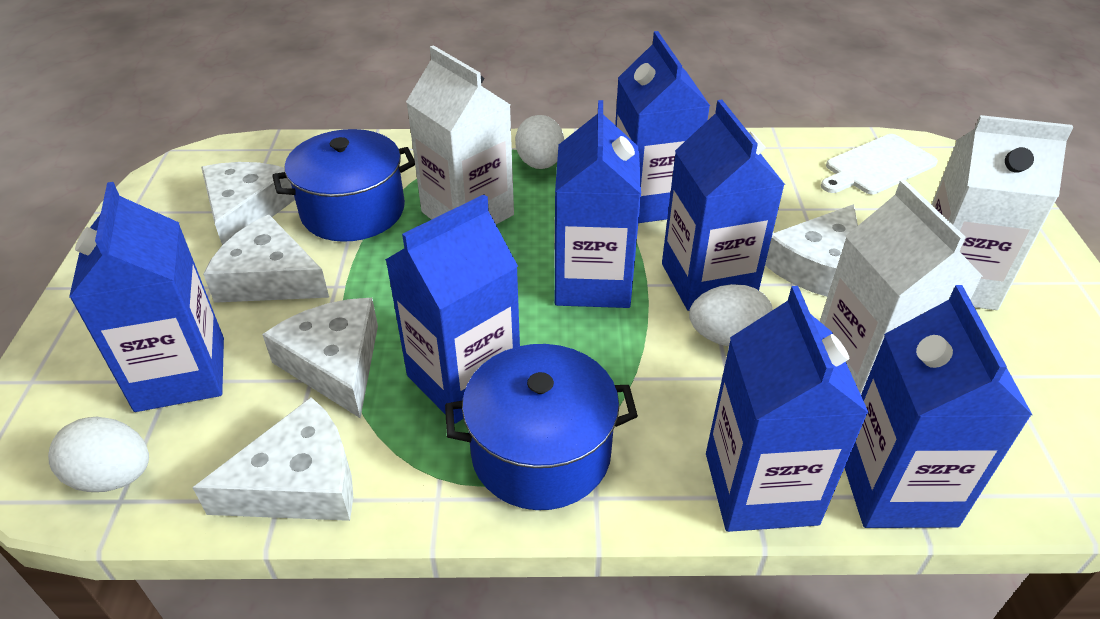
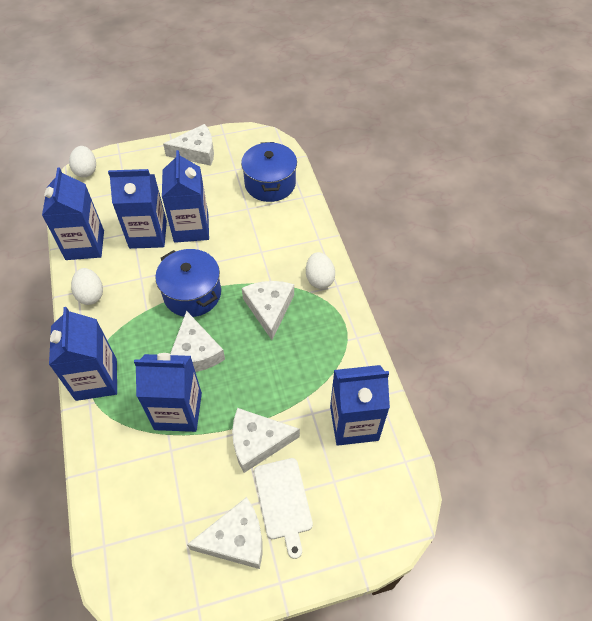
blue carton: 7 -> 6
white carton: 3 -> 0

